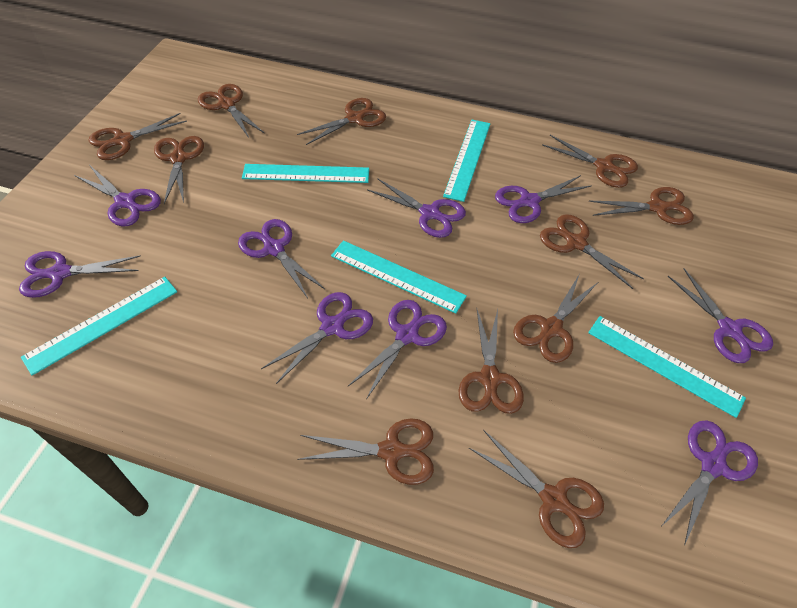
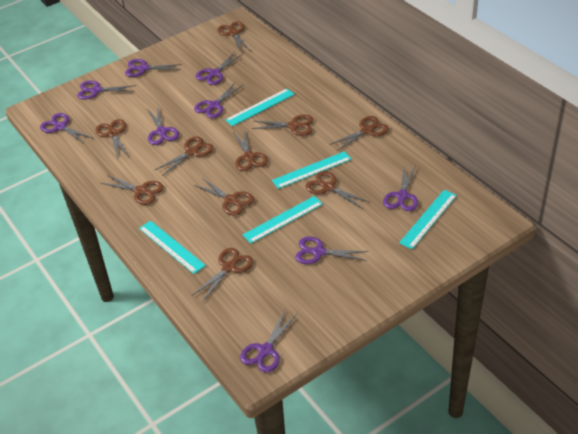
brown scissors: 11 -> 10

